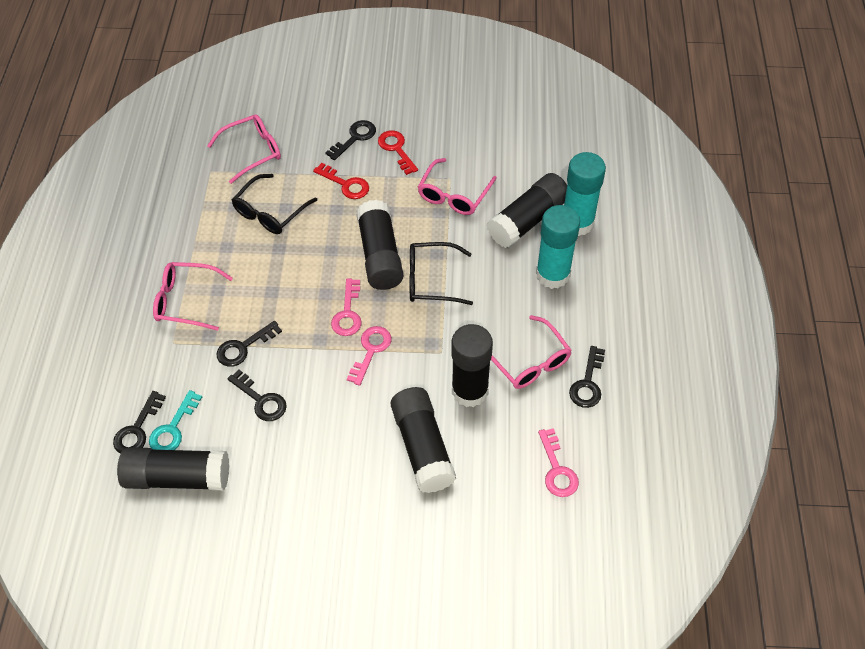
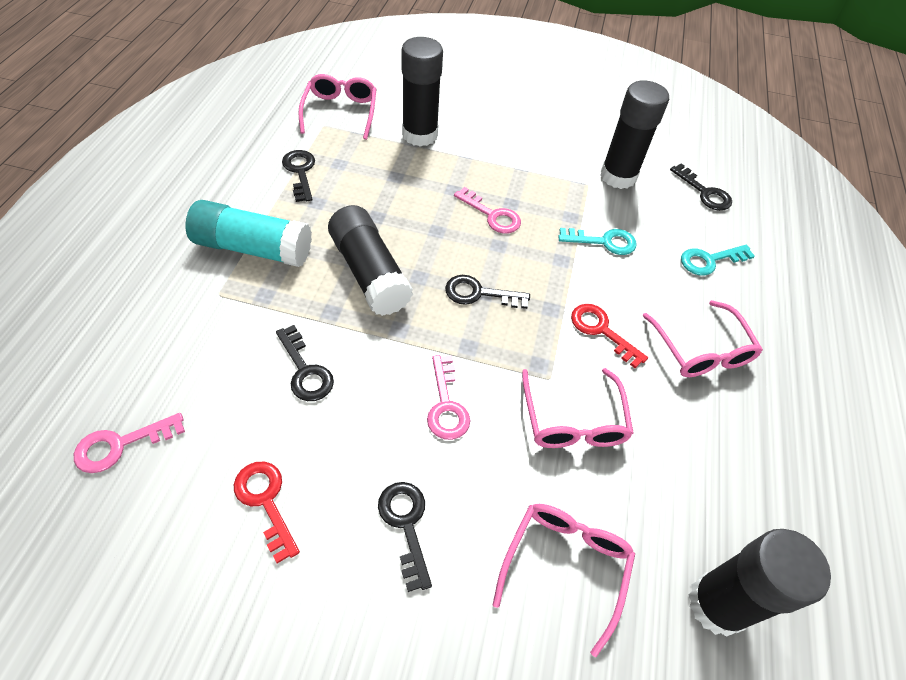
black glasses: 2 -> 0
black glue stick: 5 -> 4
turquoise glue stick: 2 -> 1
turquoise key: 1 -> 2

